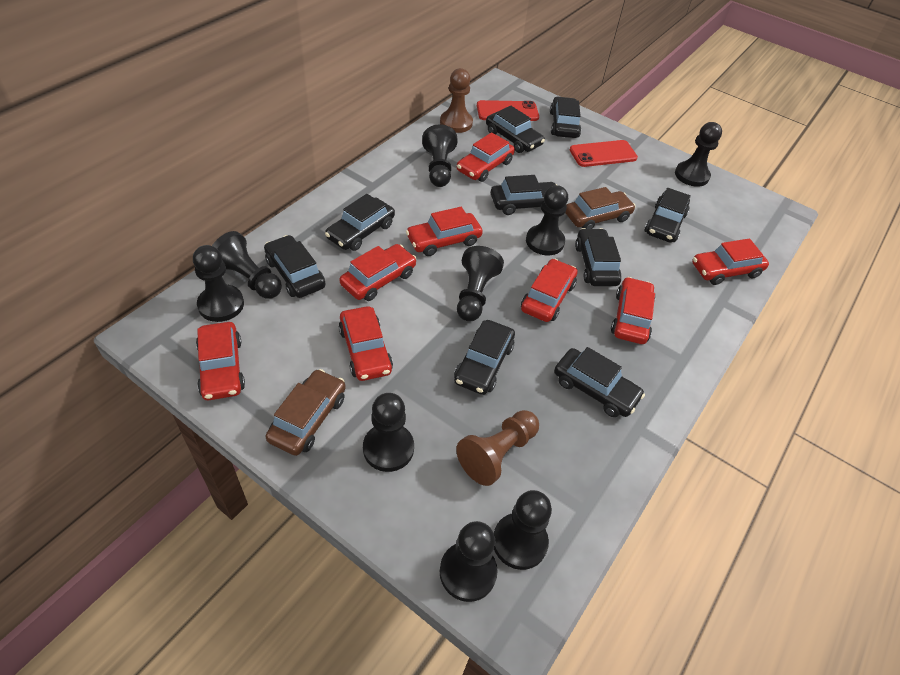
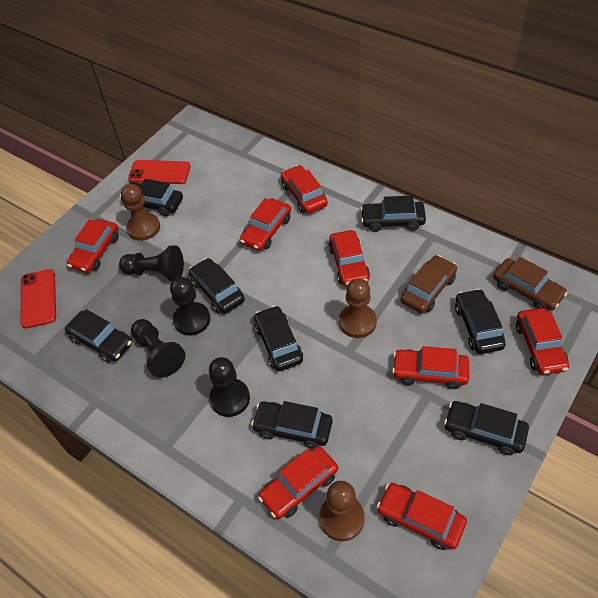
black car: 9 -> 8
black pawn: 9 -> 4
brown pawn: 2 -> 3

